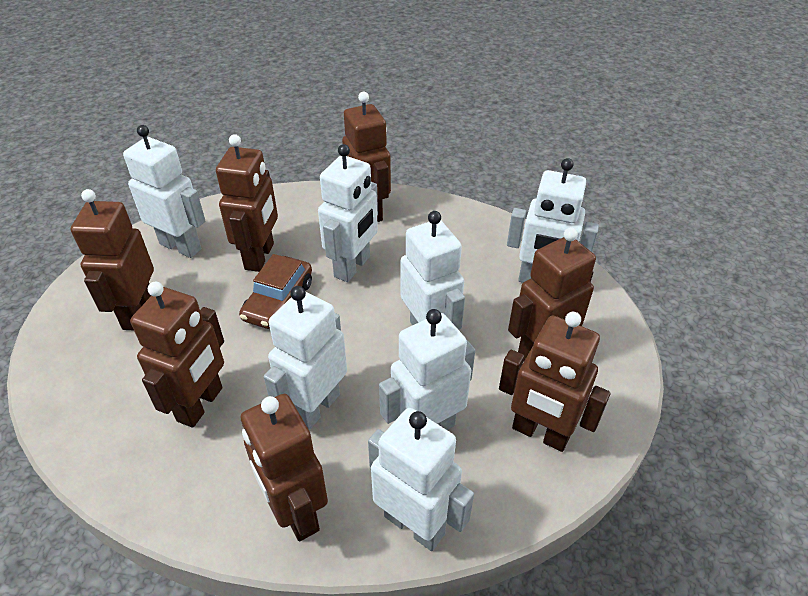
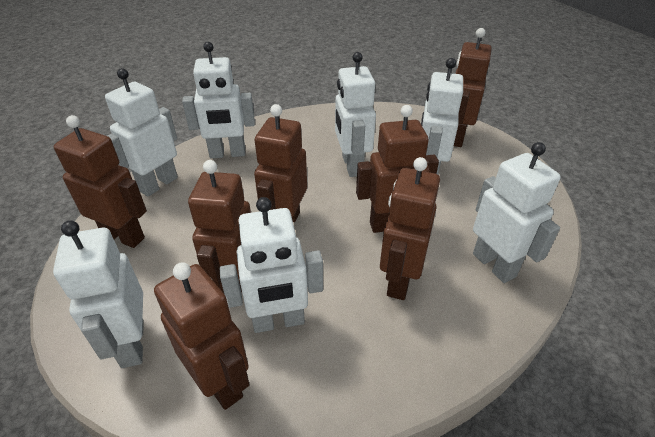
brown car: 1 -> 0

